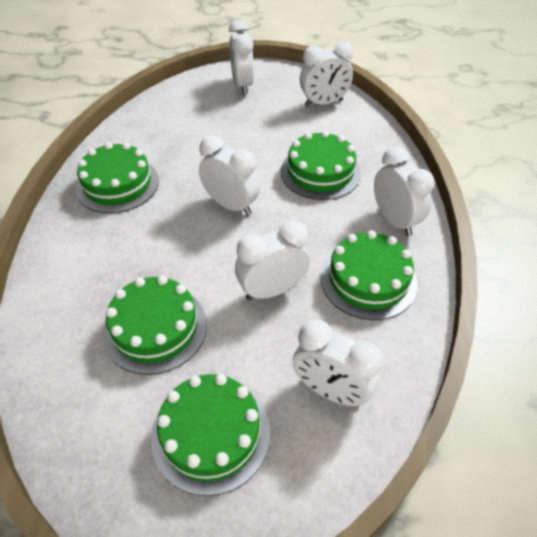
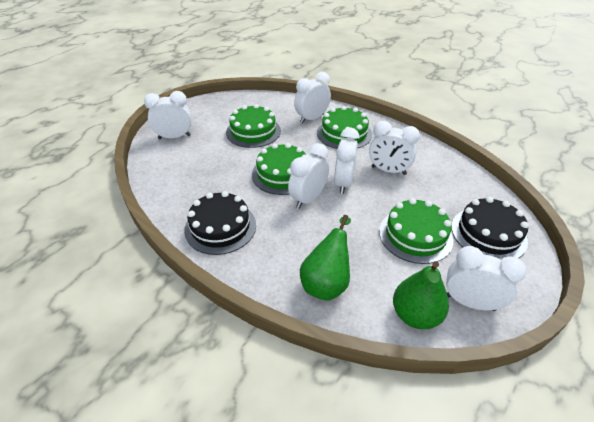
black cake: 0 -> 2
green cake: 5 -> 4
green pear: 0 -> 2

